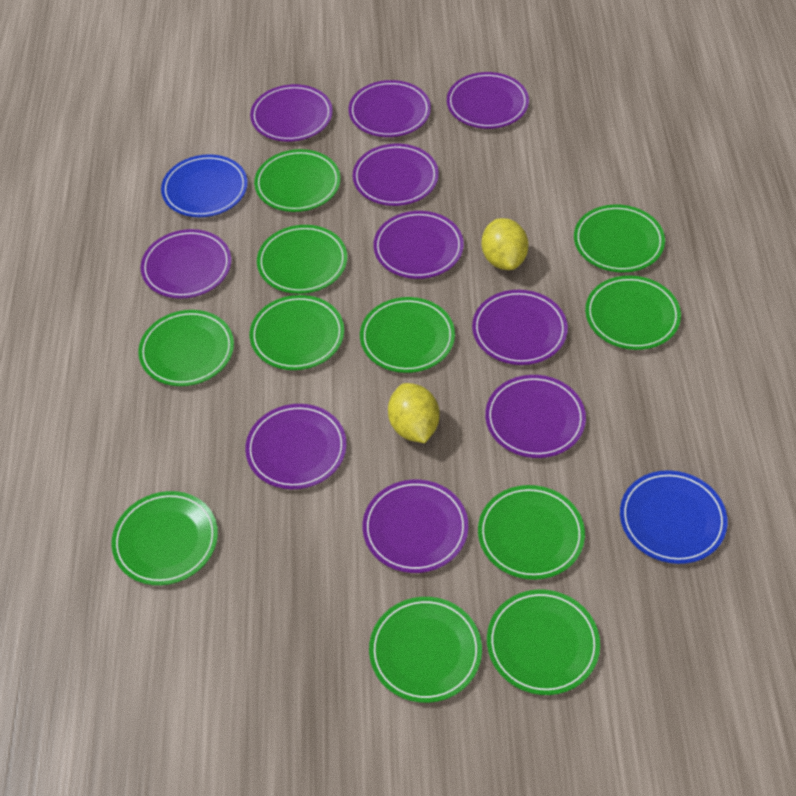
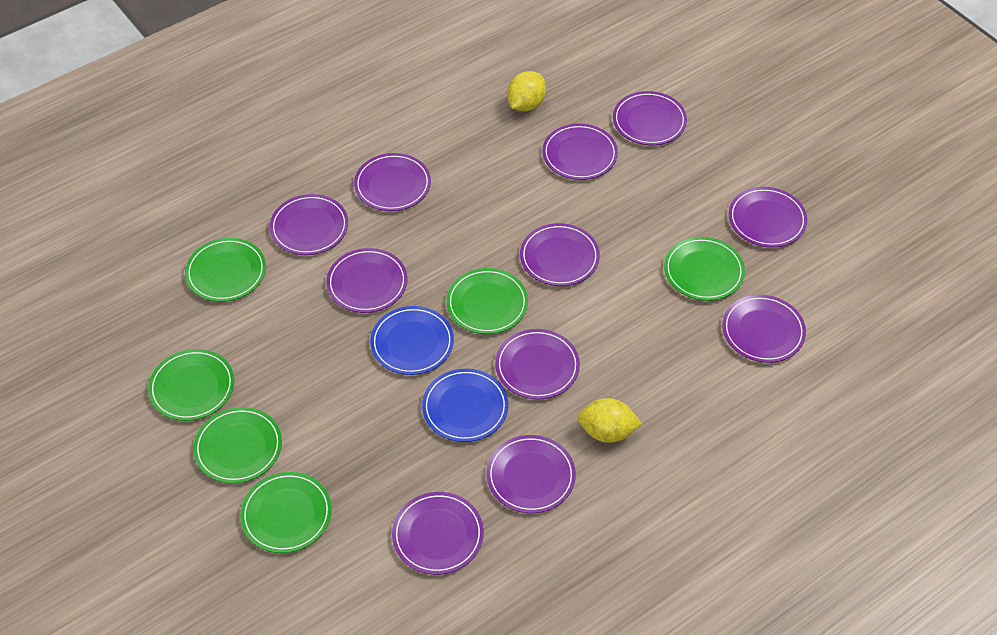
green plate: 11 -> 6
purple plate: 10 -> 11

